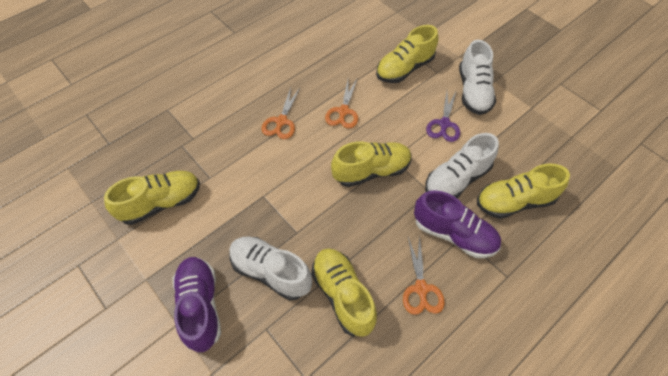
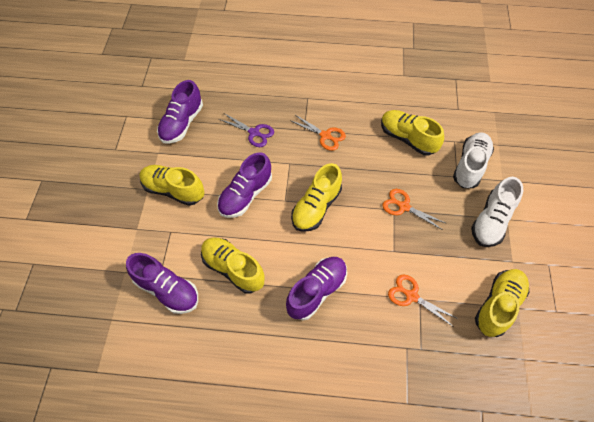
purple shoe: 2 -> 4
white shoe: 3 -> 2

